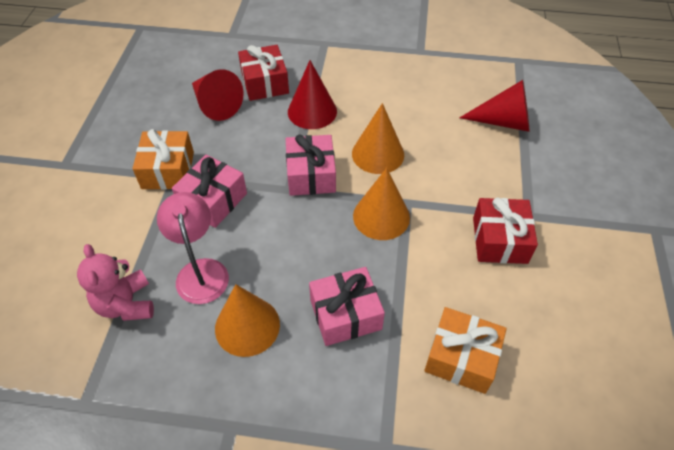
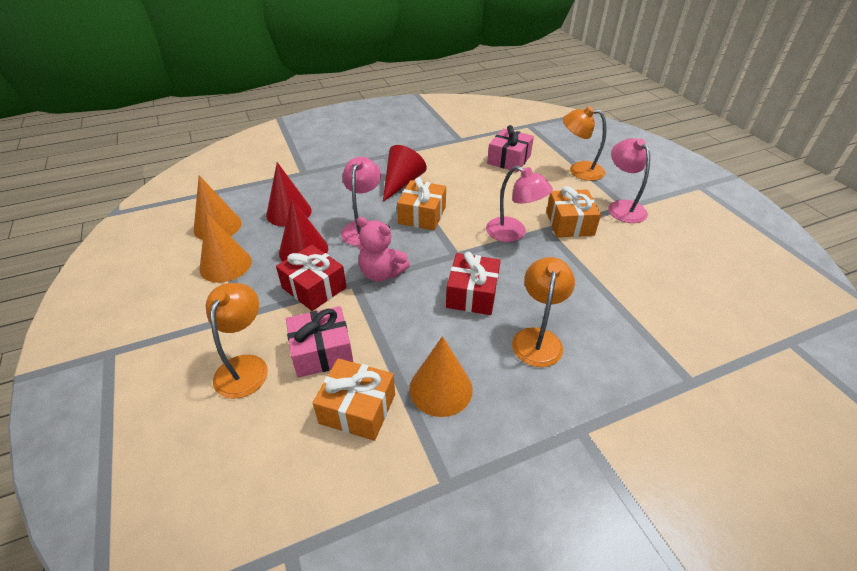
orange gift: 2 -> 3
orange lamp: 0 -> 3
pink gift: 3 -> 2
pink lamp: 1 -> 3

